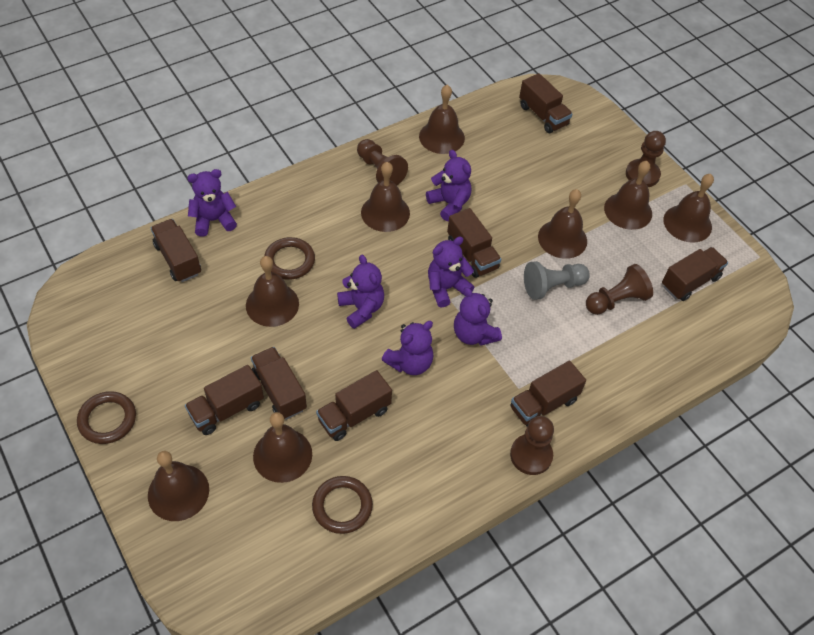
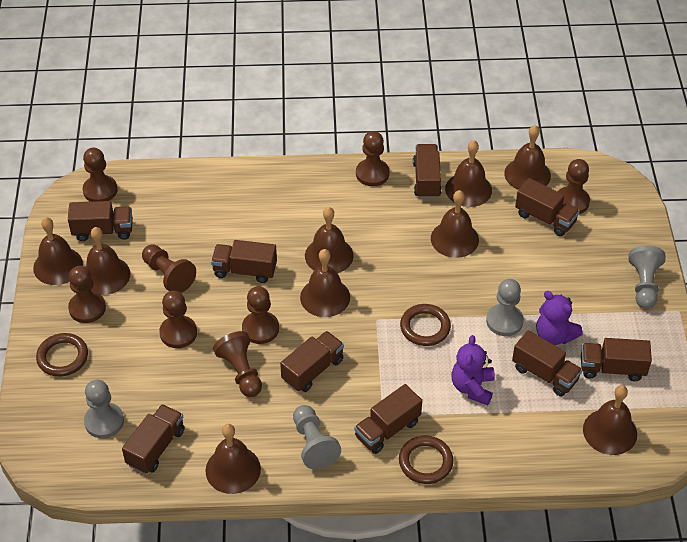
brown bell: 8 -> 9
brown pawn: 4 -> 8
brown truck: 8 -> 9
grey pawn: 1 -> 4
purple teddy bear: 6 -> 2

